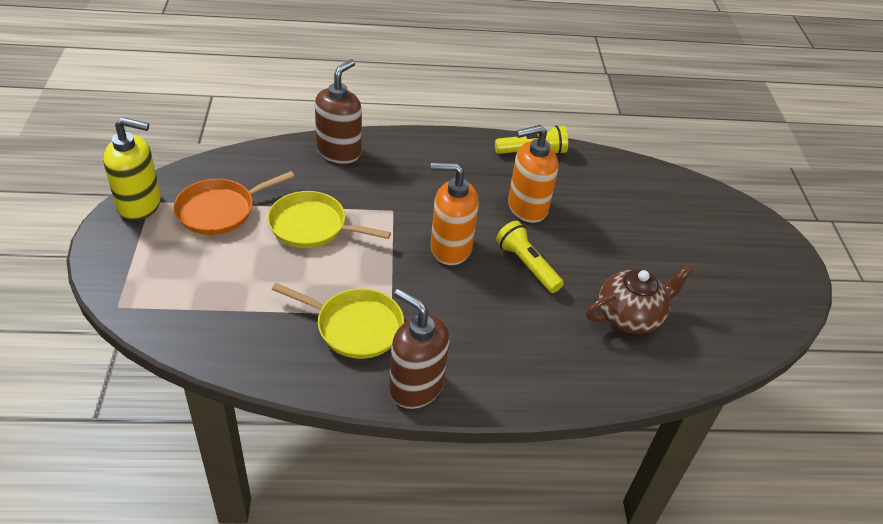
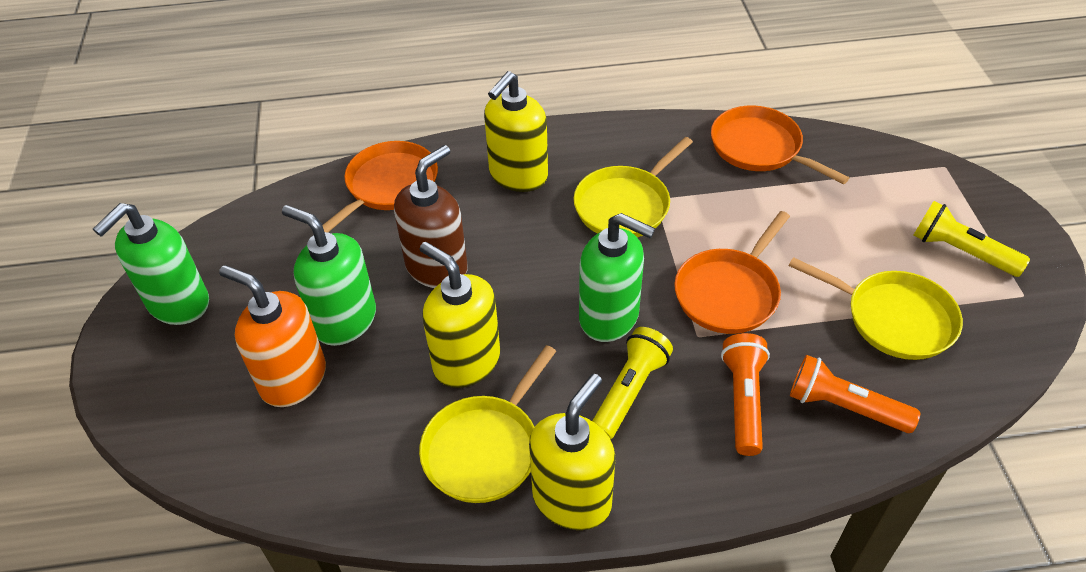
brown soap dispenser: 2 -> 1
brown teapot: 1 -> 0
green soap dispenser: 0 -> 3
orange flashlight: 0 -> 2
orange pan: 1 -> 3
orange soap dispenser: 2 -> 1
yellow pan: 2 -> 3
yellow soap dispenser: 1 -> 3

